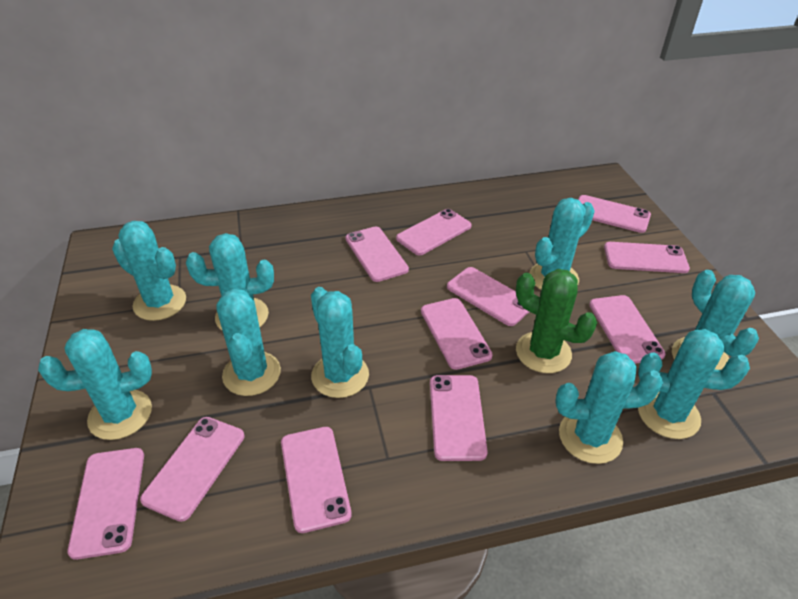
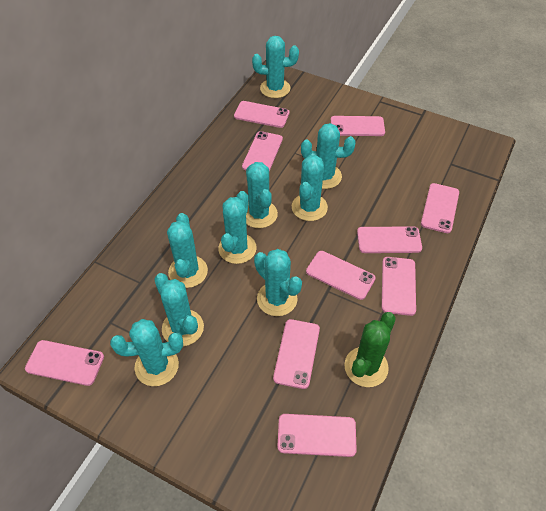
pink phone: 11 -> 10

